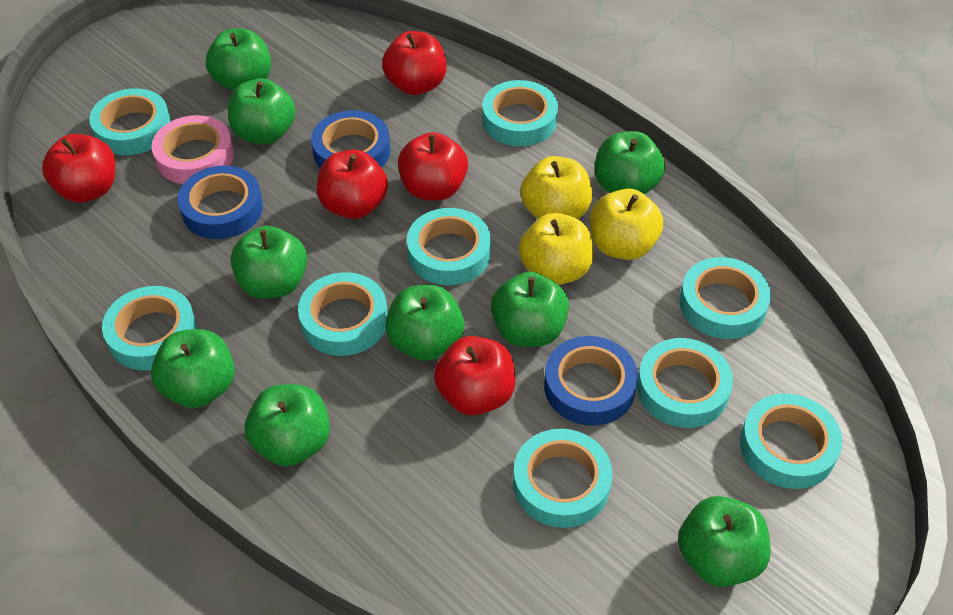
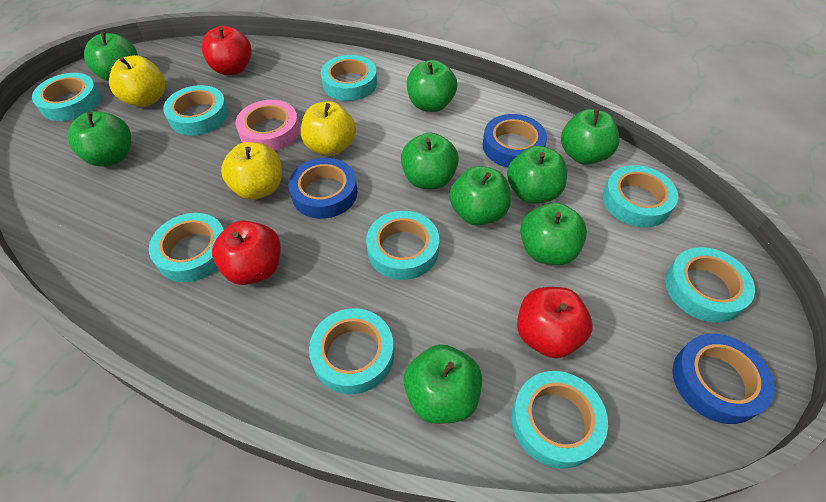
red apple: 5 -> 3

